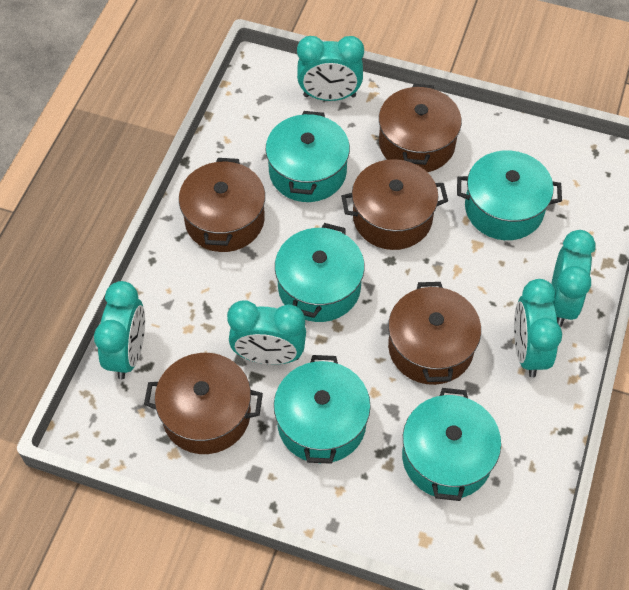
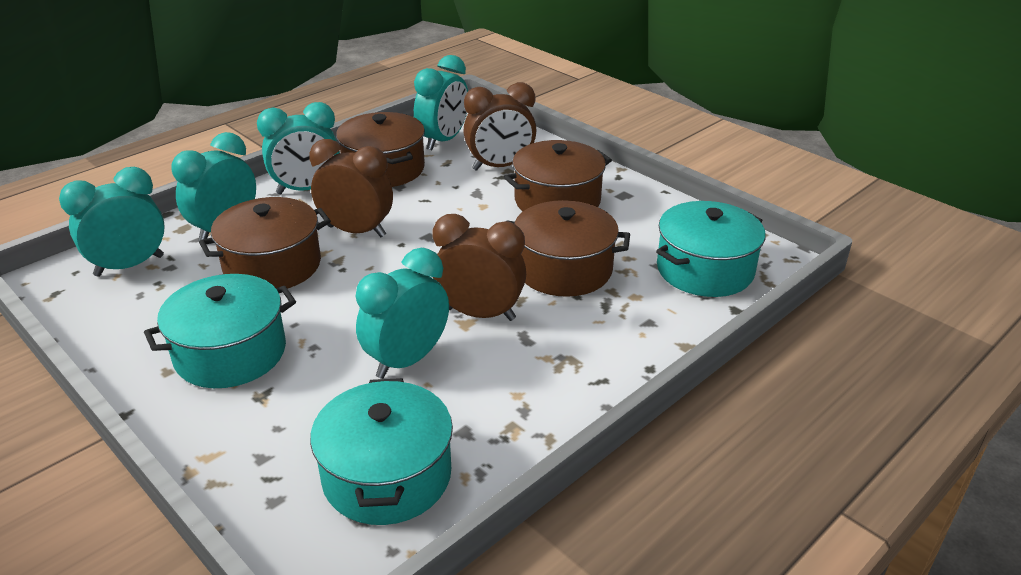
brown clock: 0 -> 3
brown pot: 5 -> 4
turquoise pot: 5 -> 3

